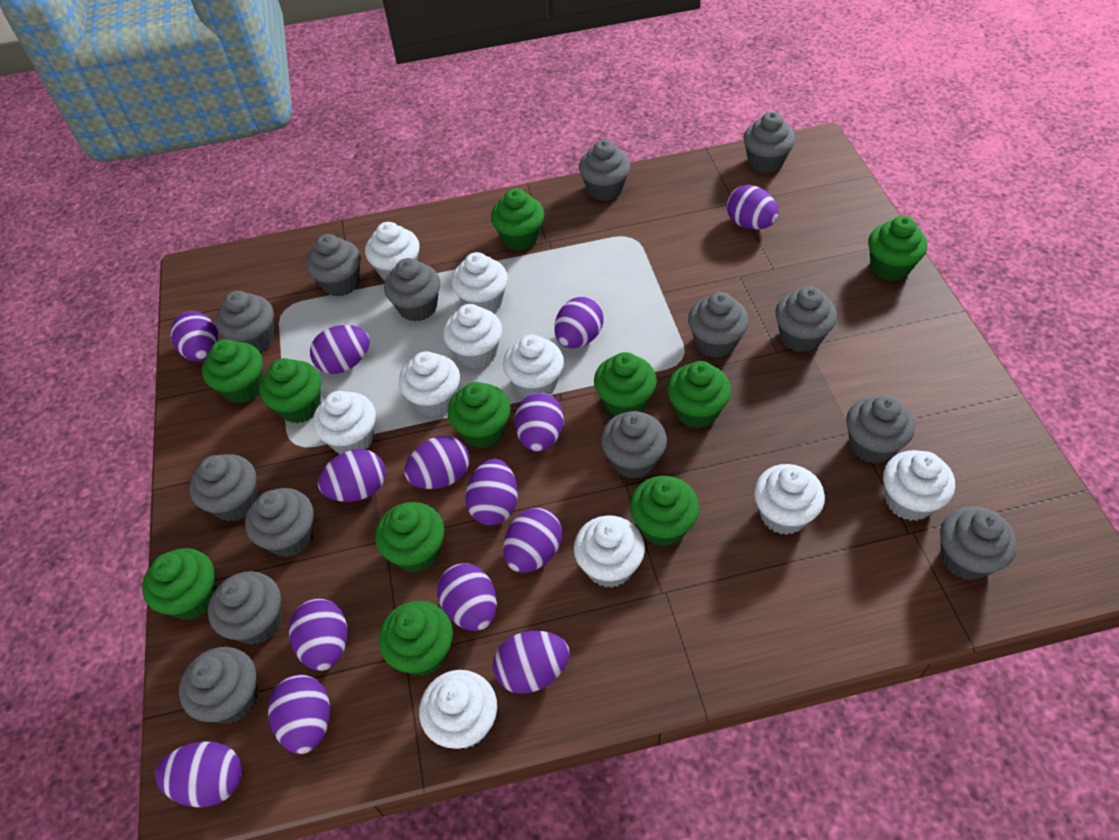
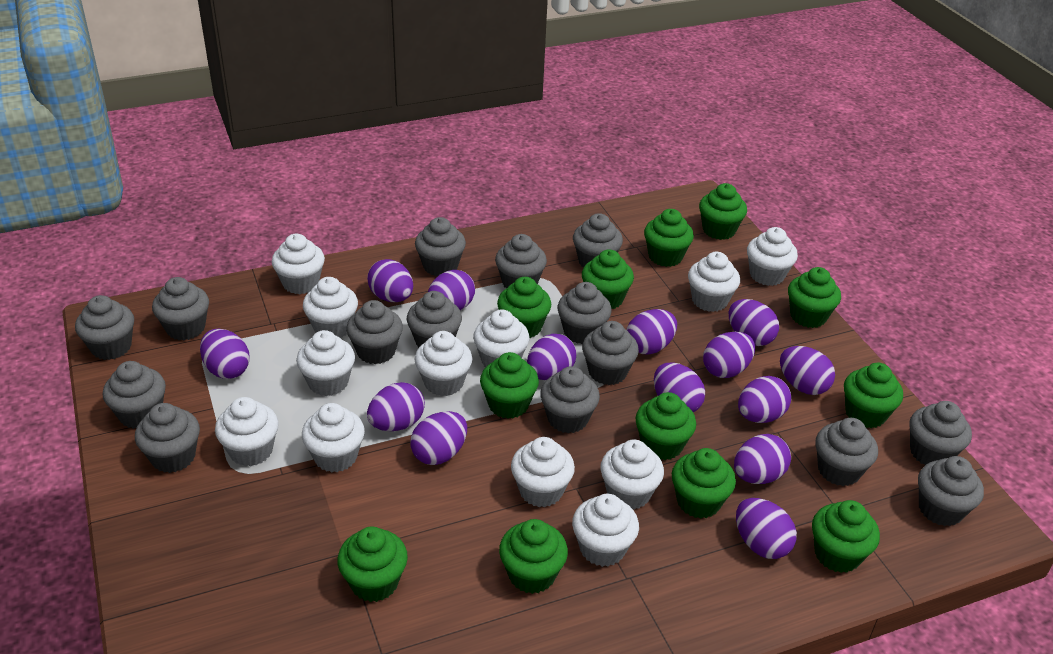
green cupcake: 11 -> 12
grey cupcake: 14 -> 15
white cupcake: 10 -> 12

